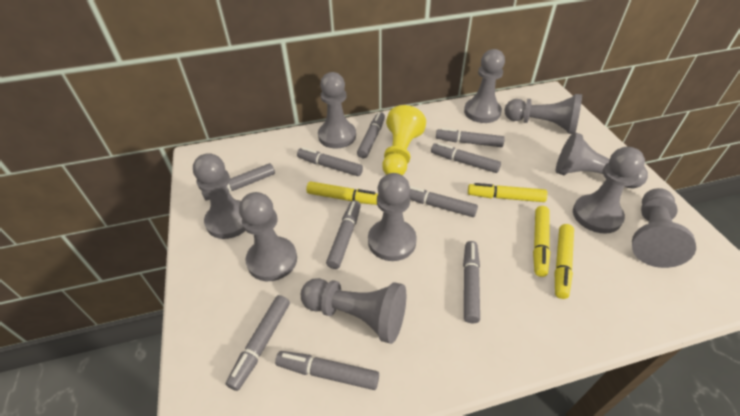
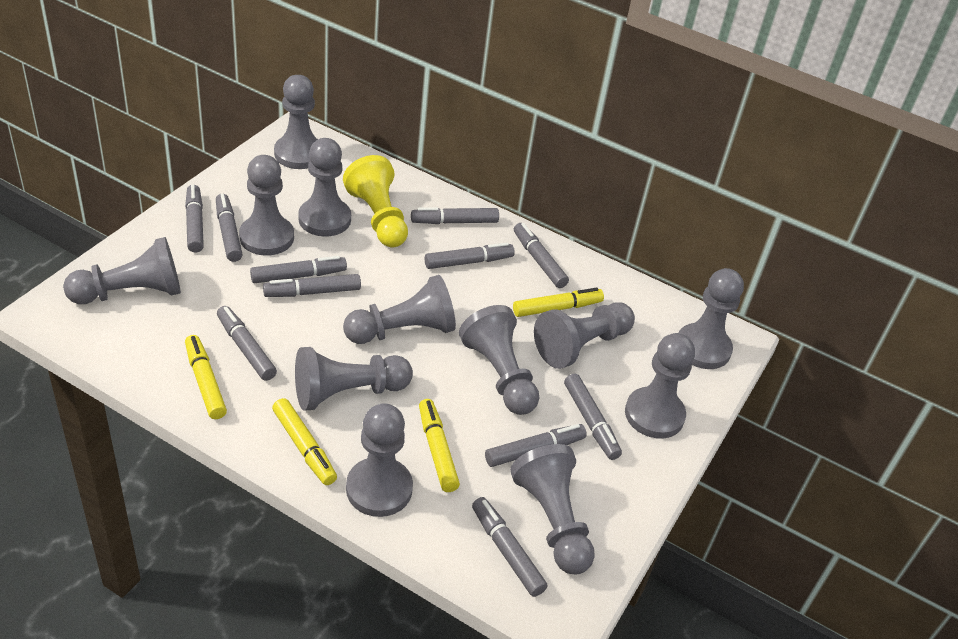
grey marker: 10 -> 11
grey pawn: 10 -> 12

